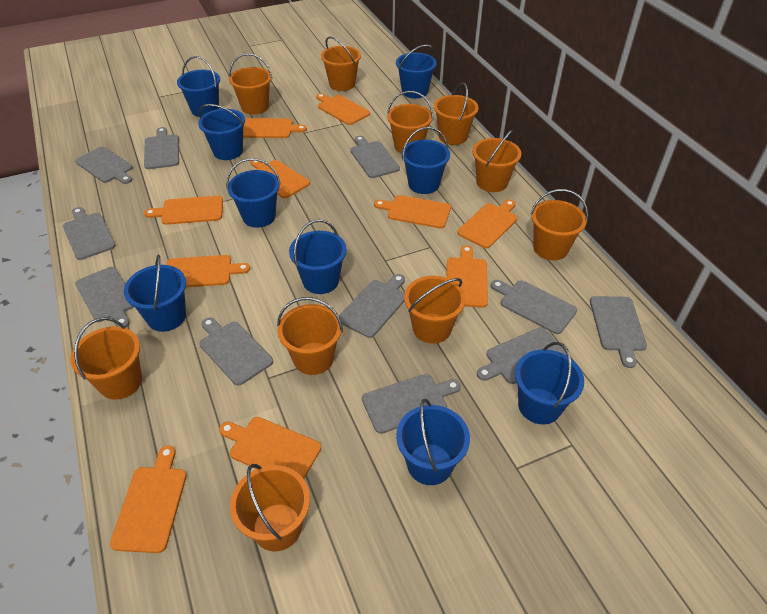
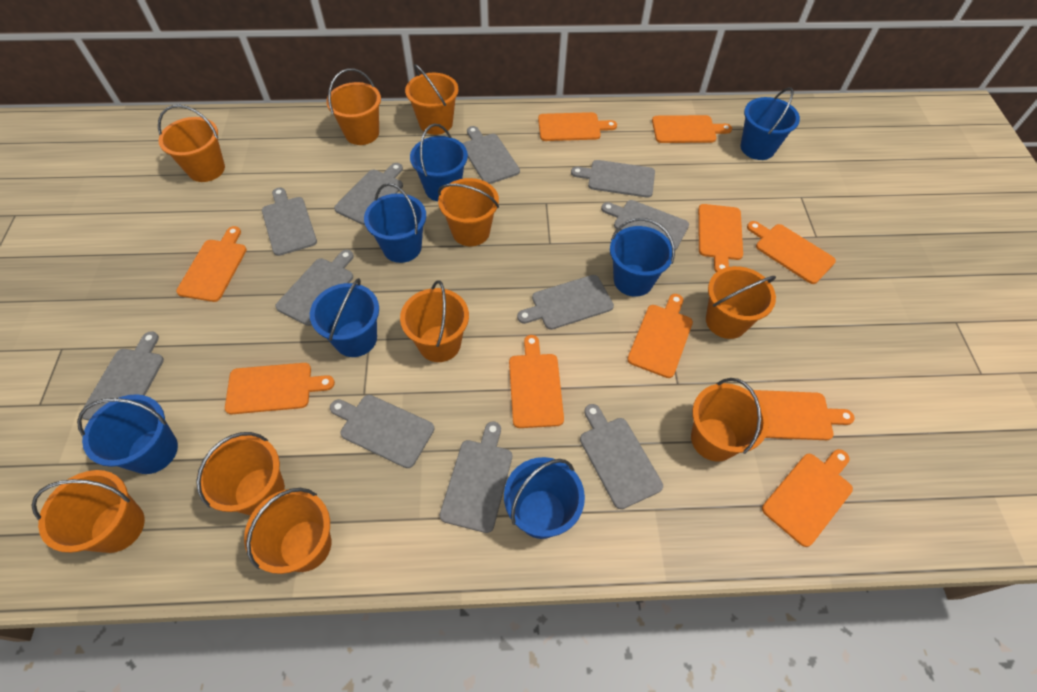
blue bucket: 9 -> 7

